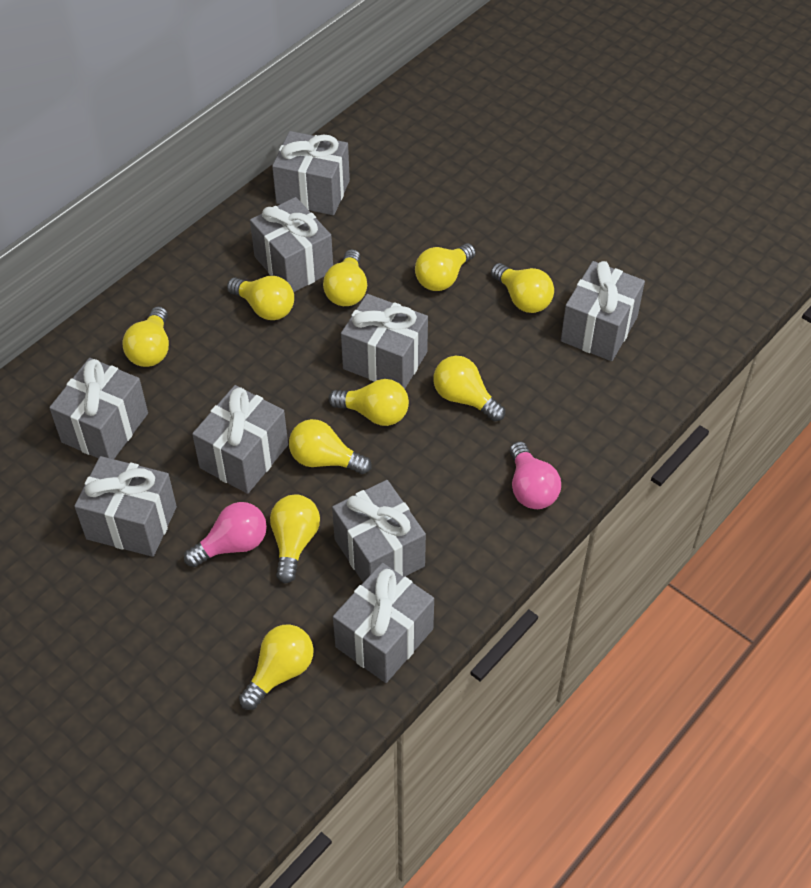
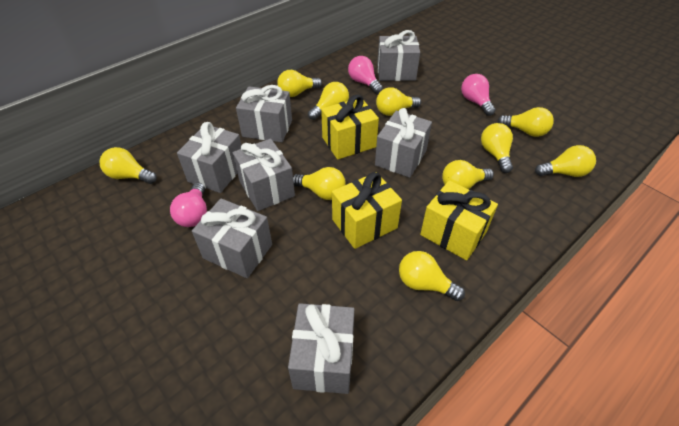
grey gift: 9 -> 7
pink light bulb: 2 -> 3
yellow gift: 0 -> 3

